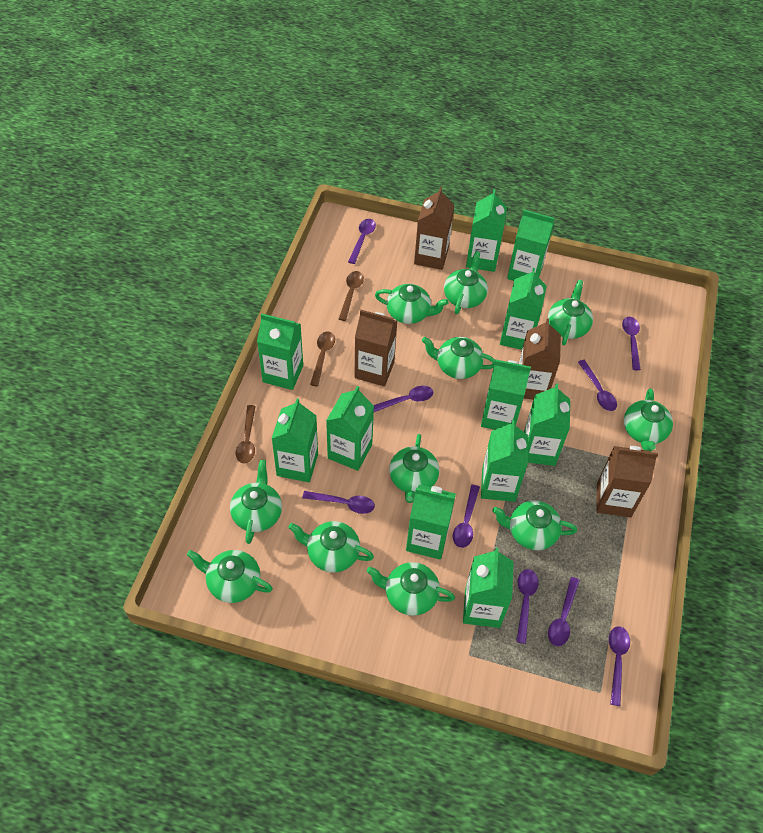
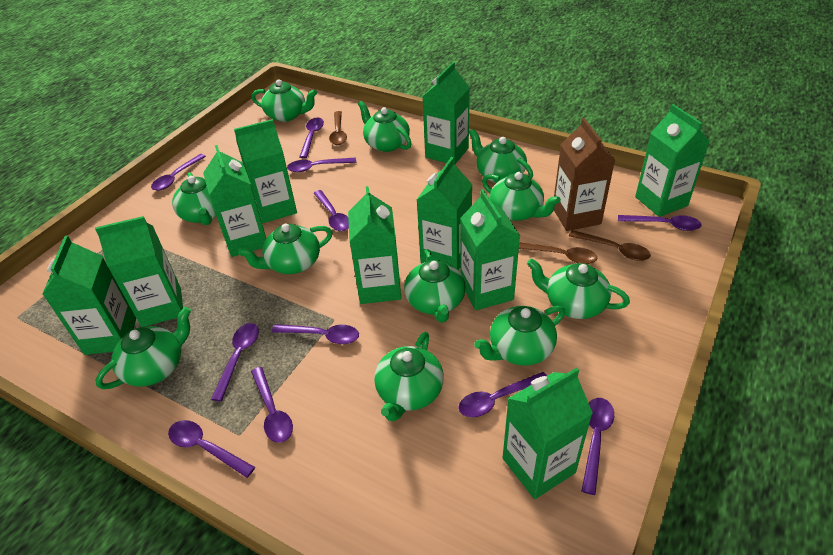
brown carton: 4 -> 1
green carton: 11 -> 10
purple spoon: 9 -> 11

